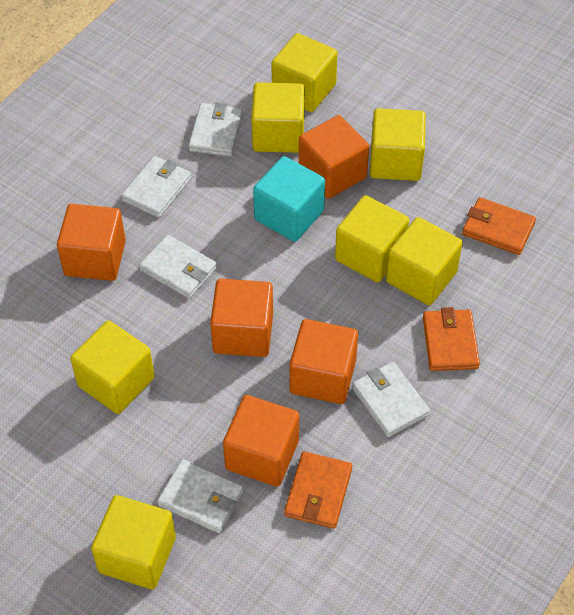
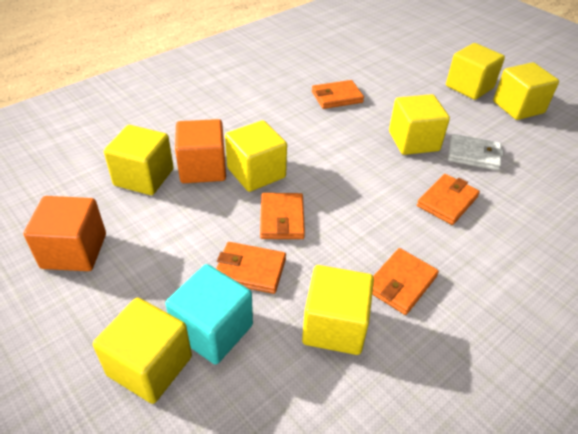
orange cube: 5 -> 2
orange wallet: 3 -> 5
white wallet: 5 -> 1

